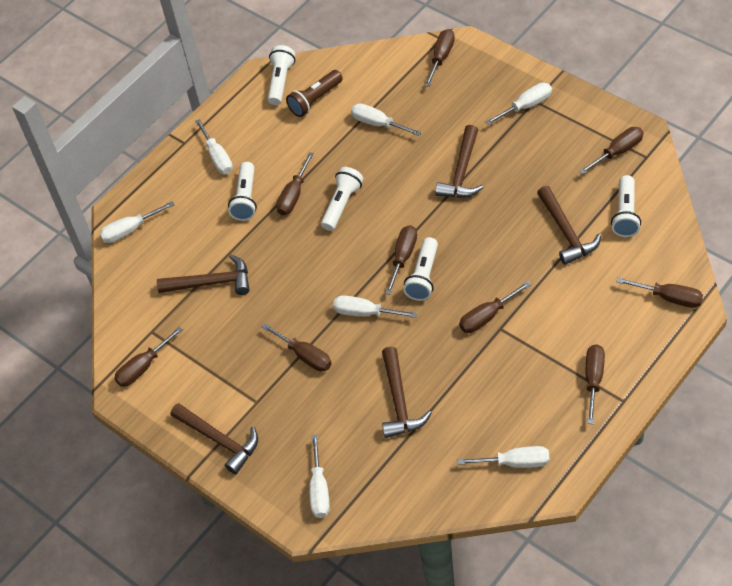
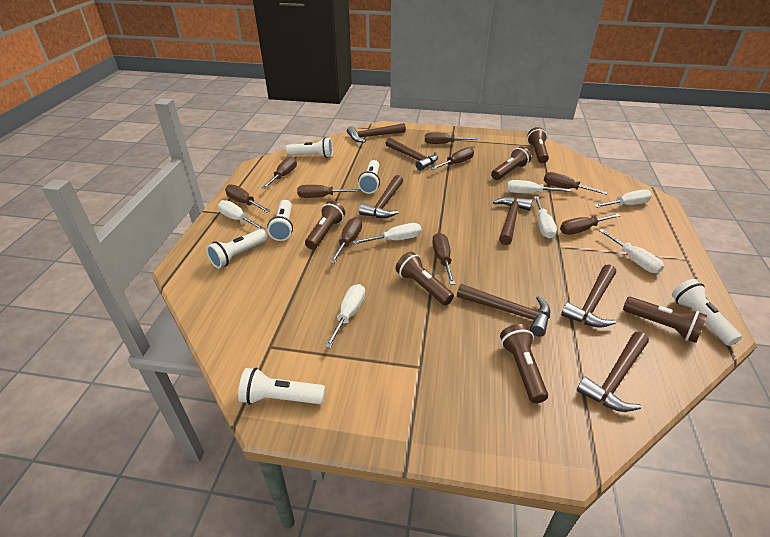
brown flashlight: 1 -> 6
brown hammer: 5 -> 7
white flashlight: 5 -> 6

